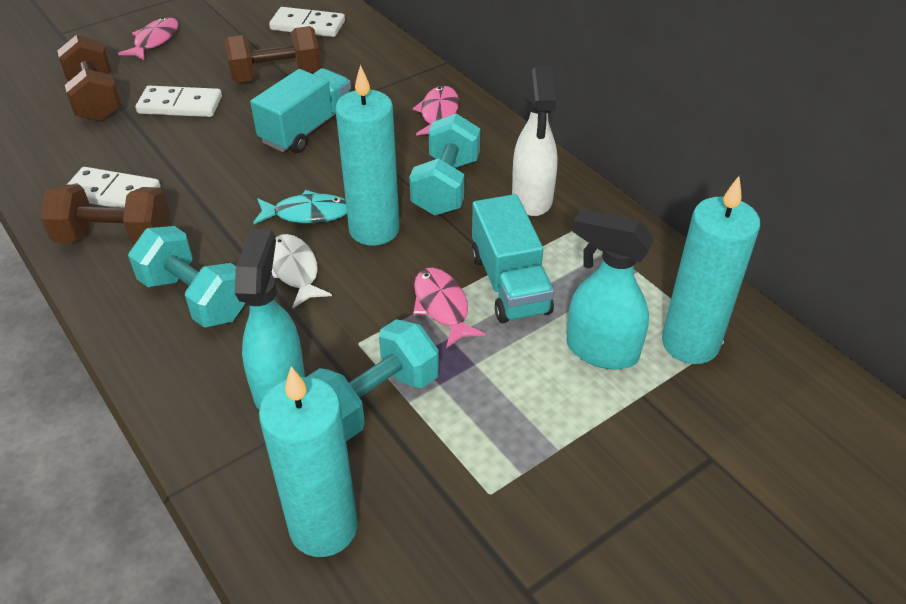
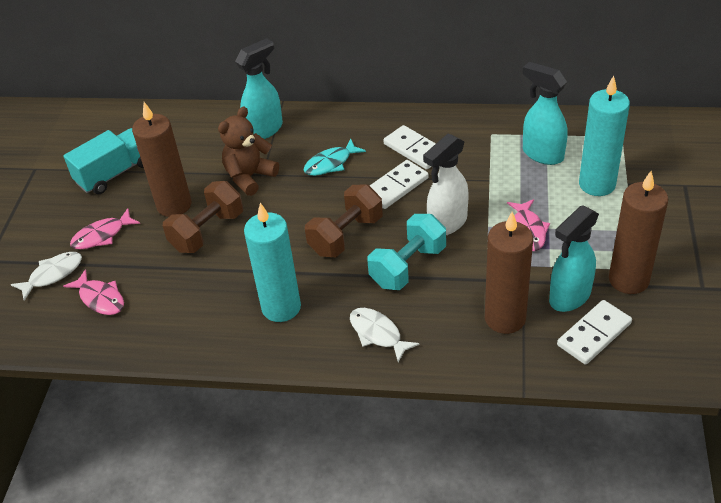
brown candle: 0 -> 3
brown dumbbell: 3 -> 2
brown teddy bear: 0 -> 1
turquoise candle: 3 -> 2
turquoise dumbbell: 3 -> 1
turquoise spray bottle: 2 -> 3
turquoise truck: 2 -> 1
white fish: 1 -> 2

